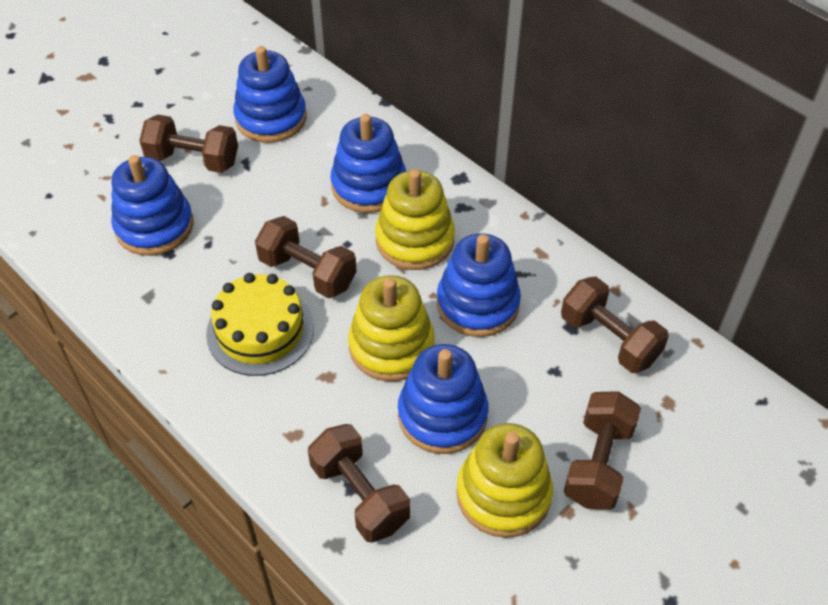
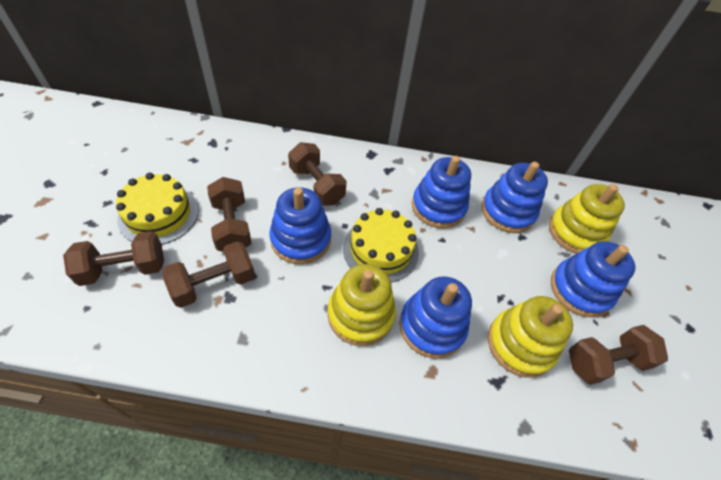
yellow cake: 1 -> 2

